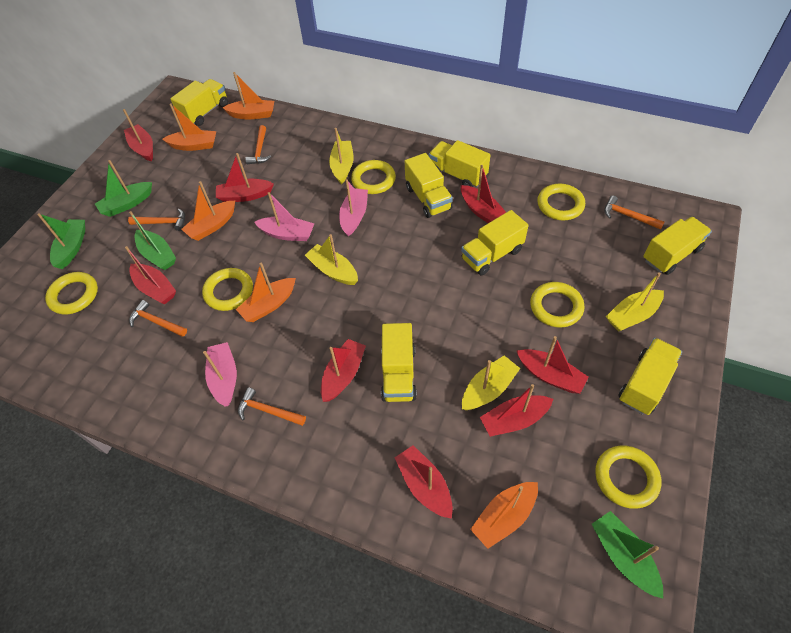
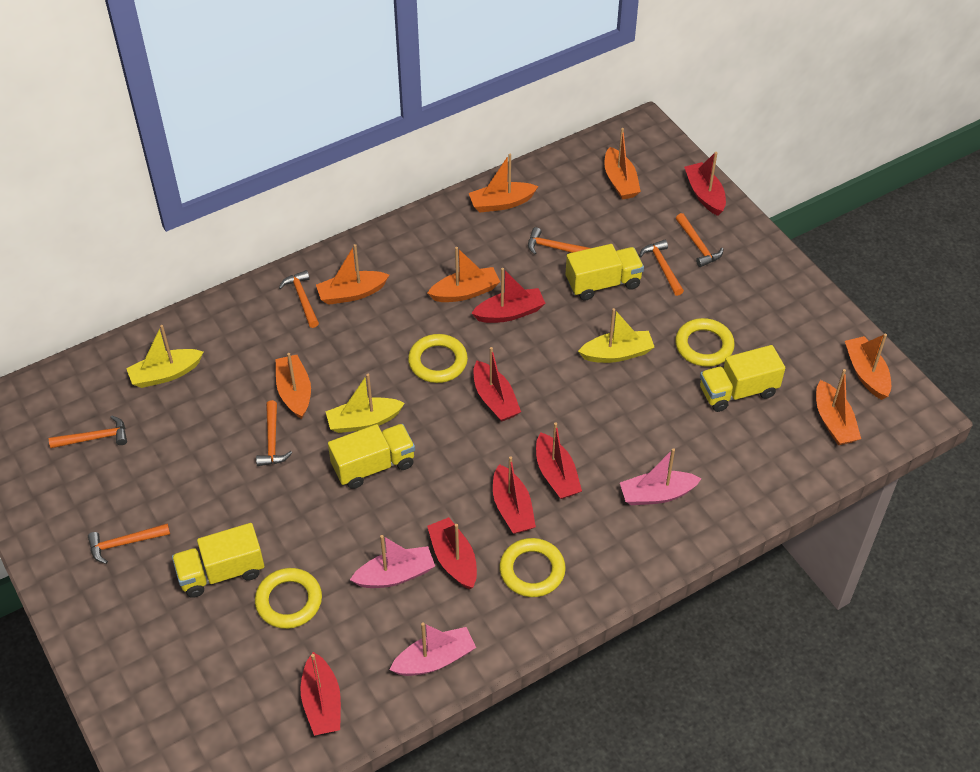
green boat: 4 -> 0
orange boat: 5 -> 7
orange hammer: 5 -> 7
red boat: 8 -> 7
yellow boat: 4 -> 3
yellow ring: 6 -> 4
yellow truck: 7 -> 4

